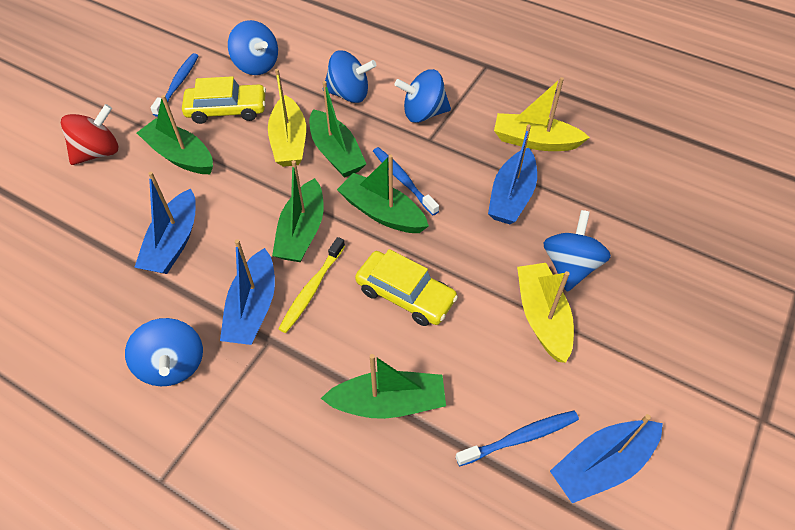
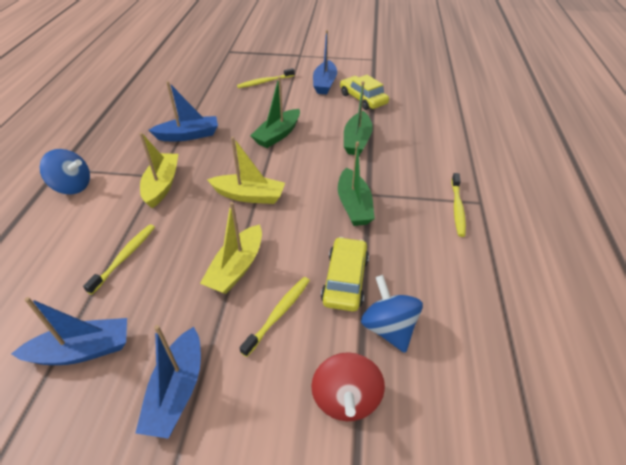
blue spinning top: 5 -> 2
blue toothbrush: 3 -> 0
green boat: 5 -> 3
yellow toothbrush: 1 -> 4

